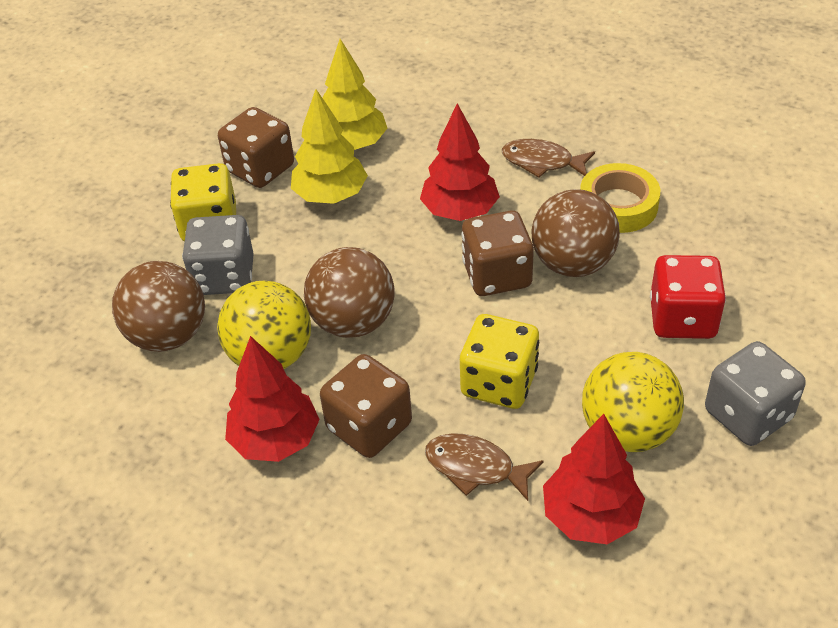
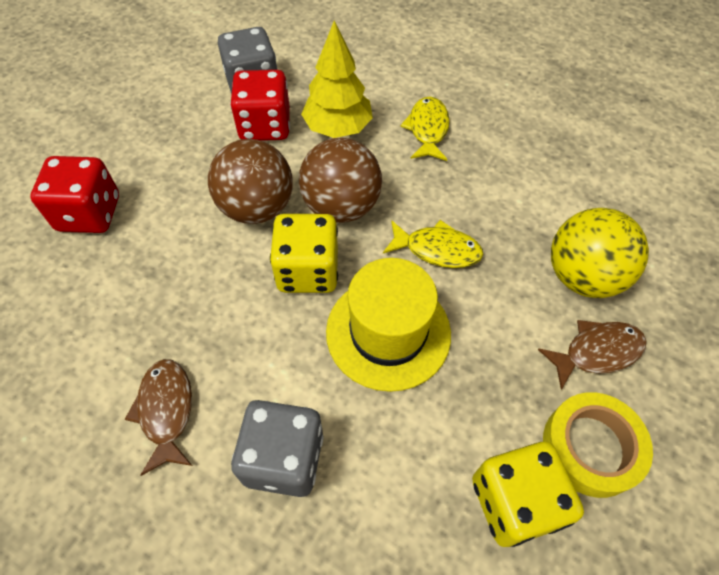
brown ball: 3 -> 2
brown dice: 3 -> 0
red dice: 1 -> 2
red tree: 3 -> 0
yellow ball: 2 -> 1
yellow fish: 0 -> 2
yellow hat: 0 -> 1
yellow tree: 2 -> 1

